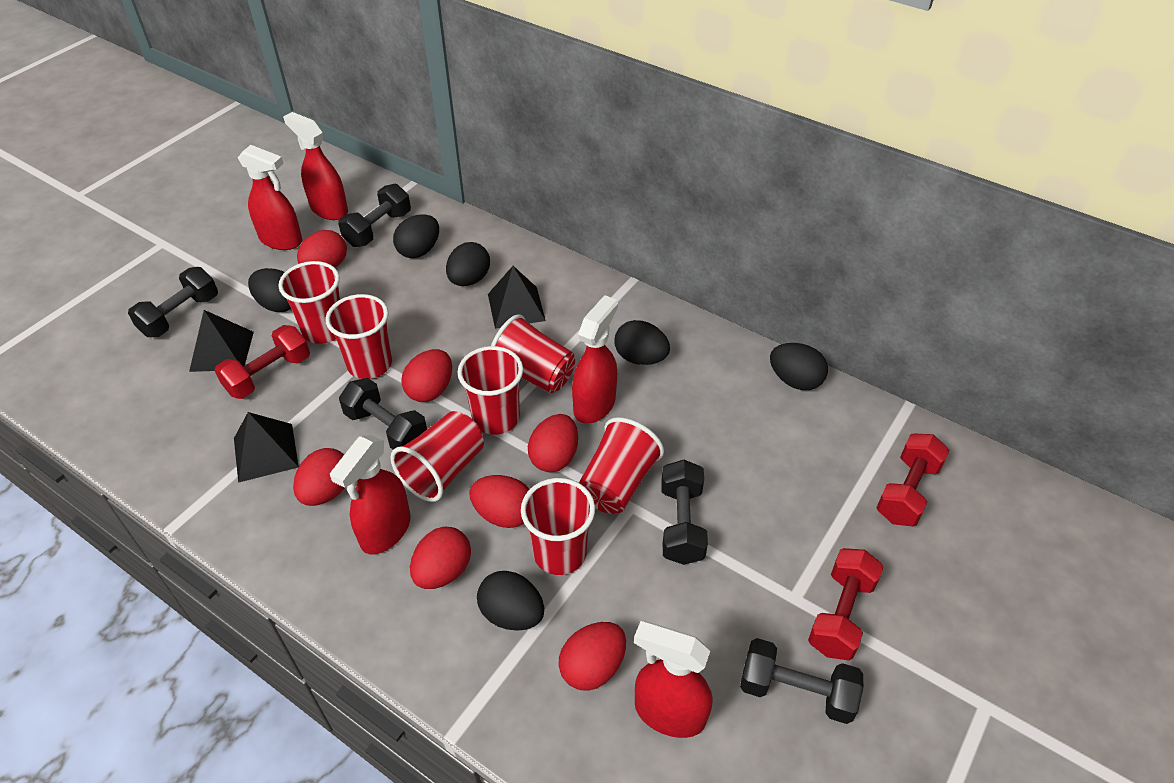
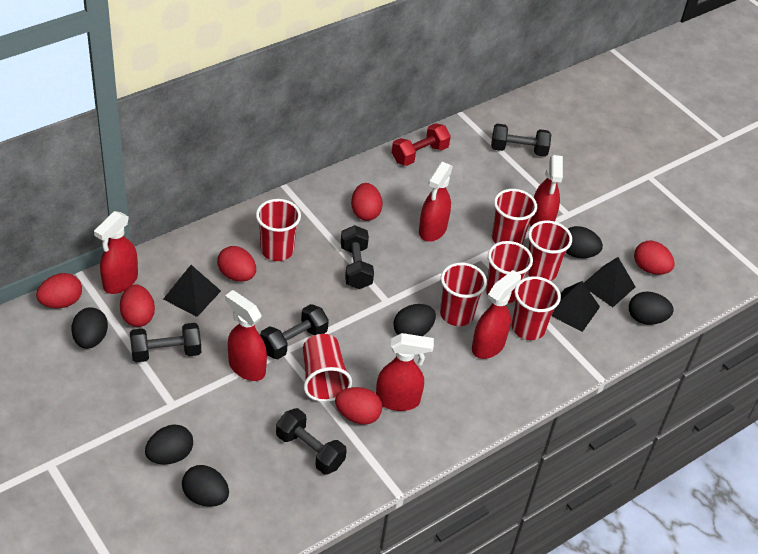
red dumbbell: 3 -> 1
red egg: 7 -> 6
red spray bottle: 5 -> 6

